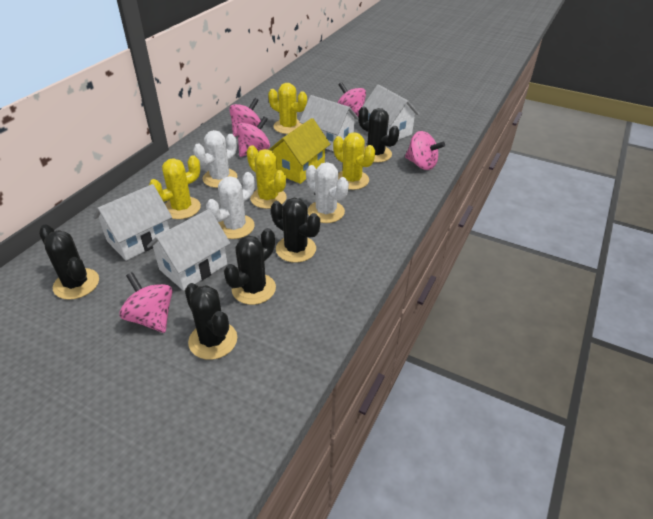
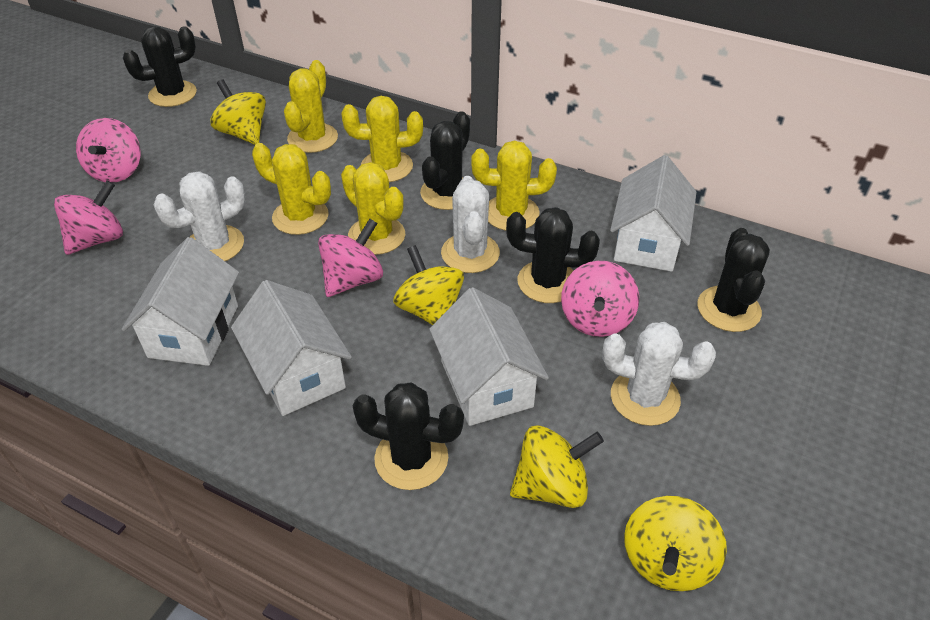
pink spinning top: 5 -> 4
yellow cactus: 4 -> 5
yellow house: 1 -> 0
yellow spinning top: 0 -> 4

